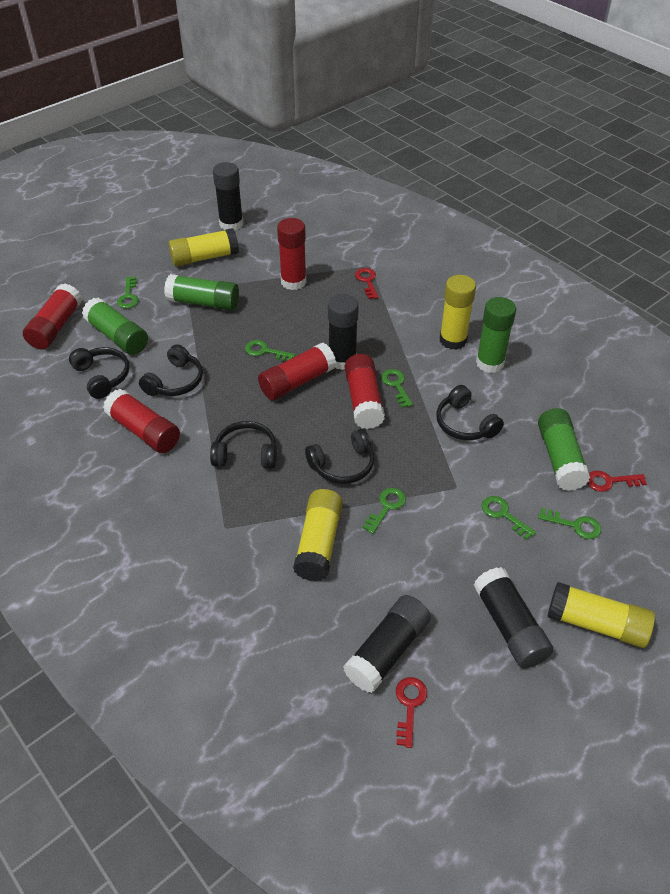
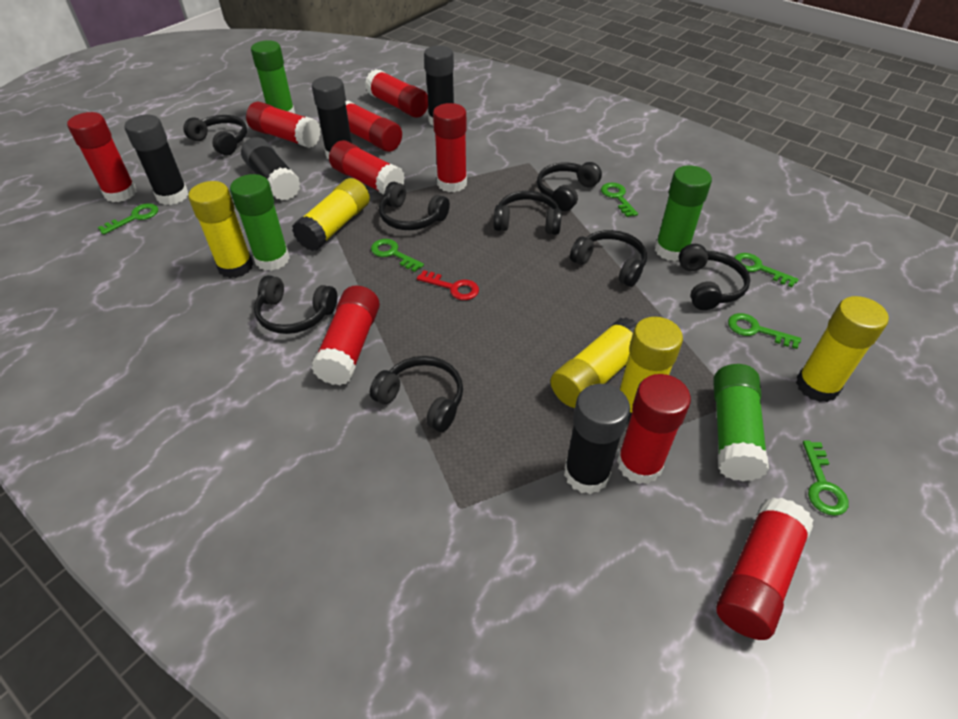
black glue stick: 4 -> 5
black headphones: 5 -> 8
red glue stick: 5 -> 9
red key: 3 -> 1
yellow glue stick: 4 -> 5

